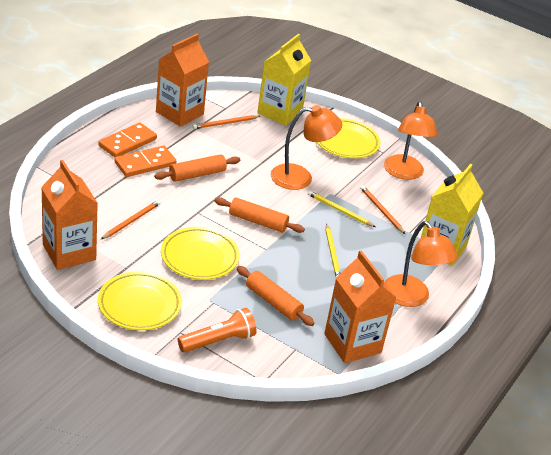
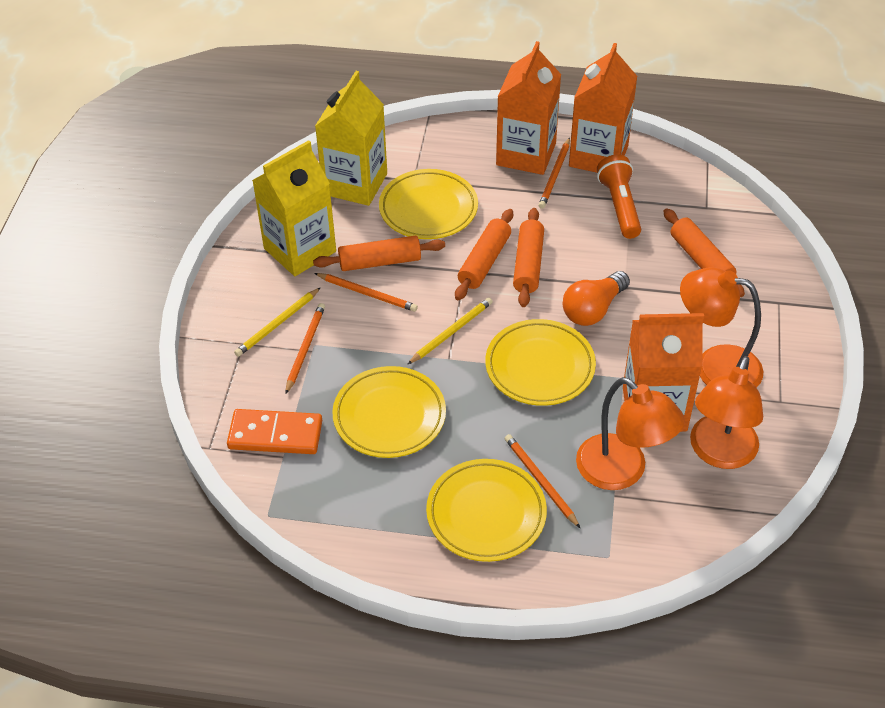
orange domino: 2 -> 1
orange light bulb: 0 -> 1
orange pencil: 3 -> 4
orange rolling pin: 3 -> 4
yellow plate: 3 -> 4

